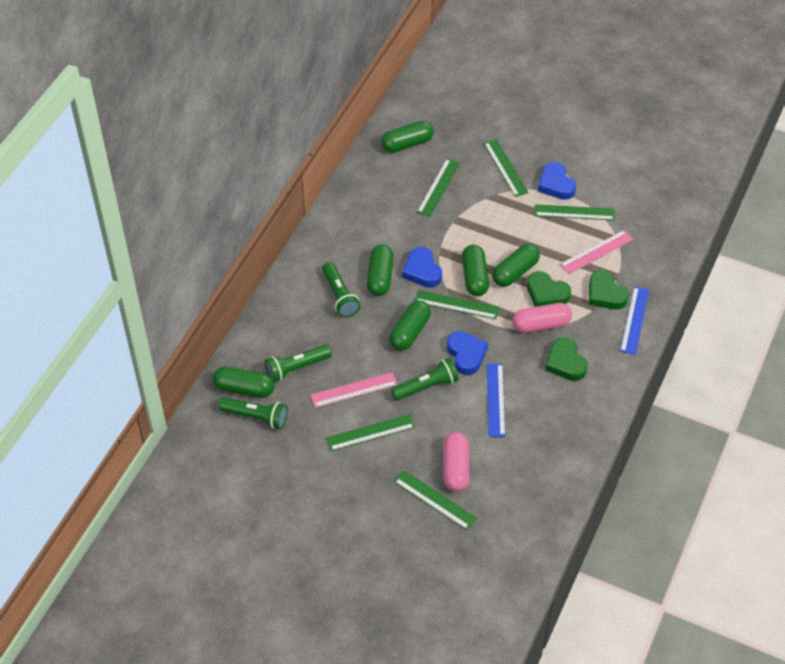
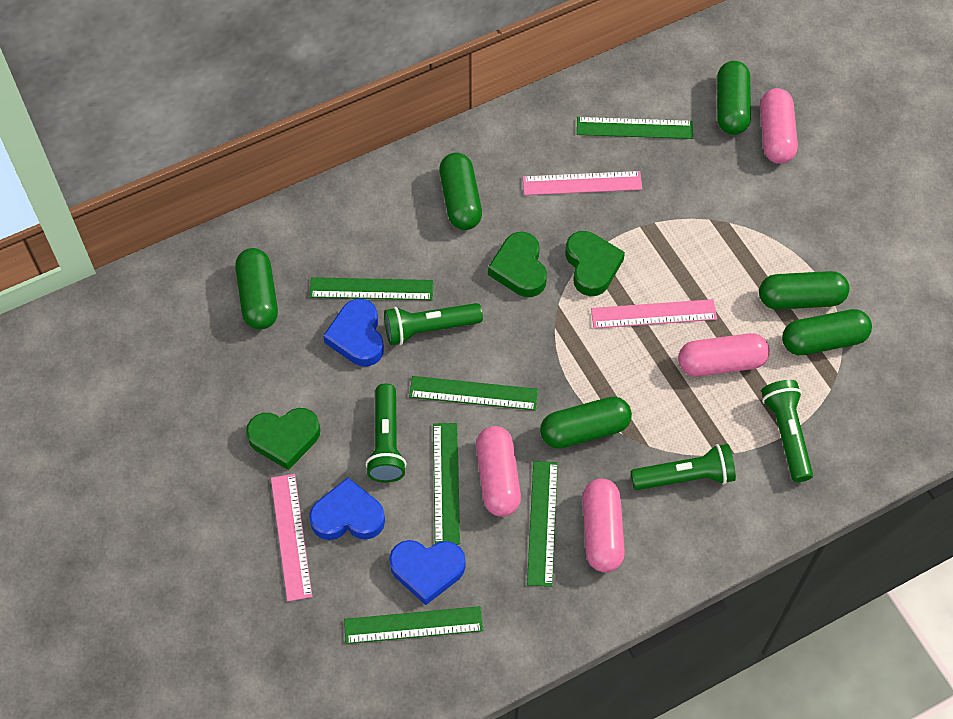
blue ruler: 2 -> 0
pink capsule: 2 -> 4
pink ruler: 2 -> 3

